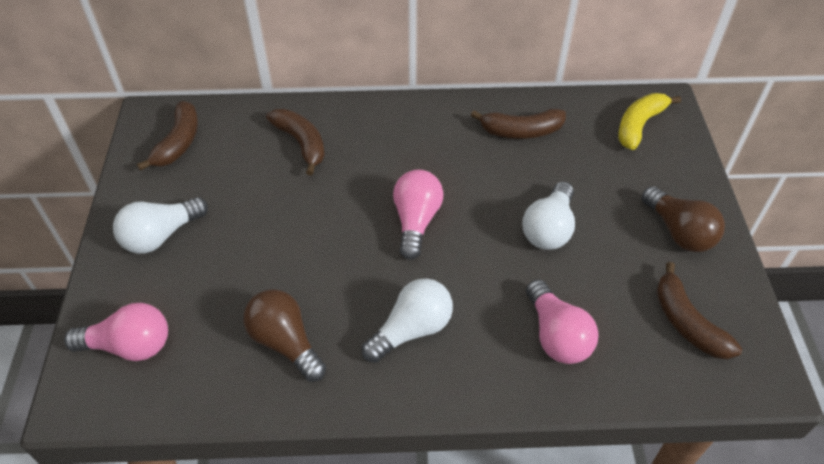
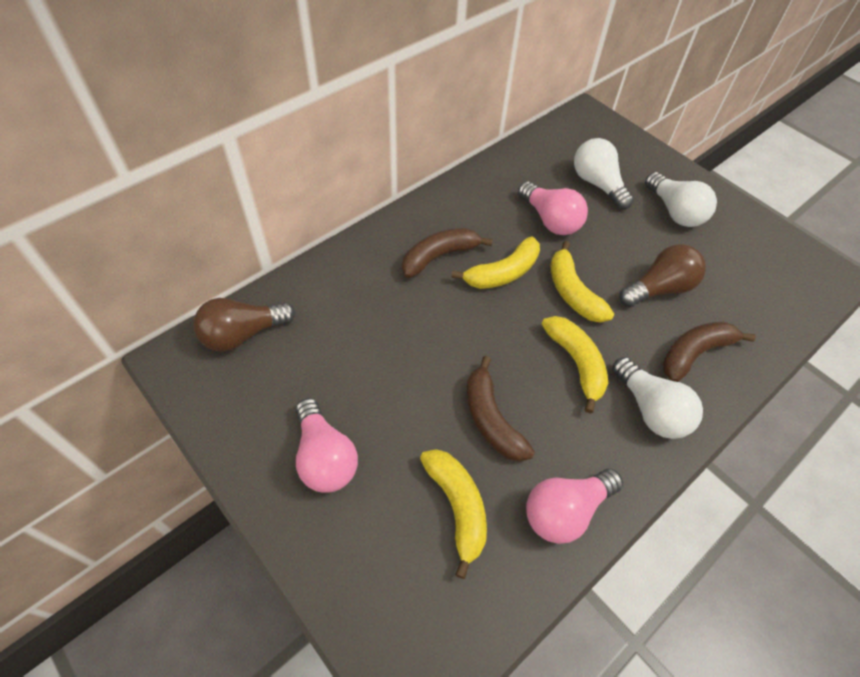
brown banana: 4 -> 3
yellow banana: 1 -> 4

